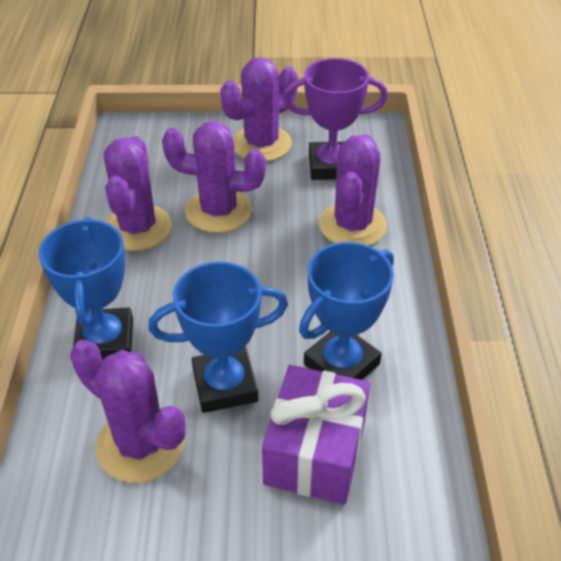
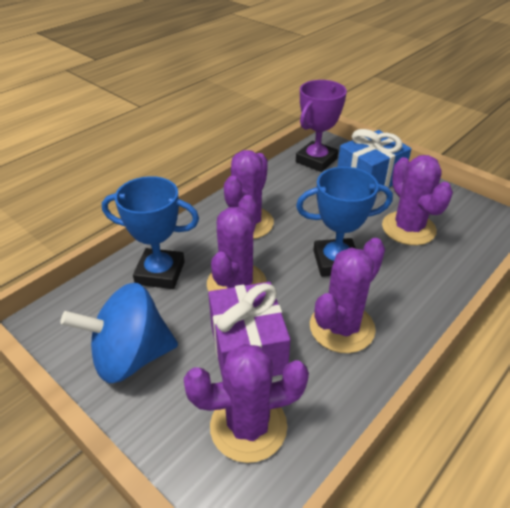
blue gift: 0 -> 1
blue spinning top: 0 -> 1
blue trophy: 3 -> 2

